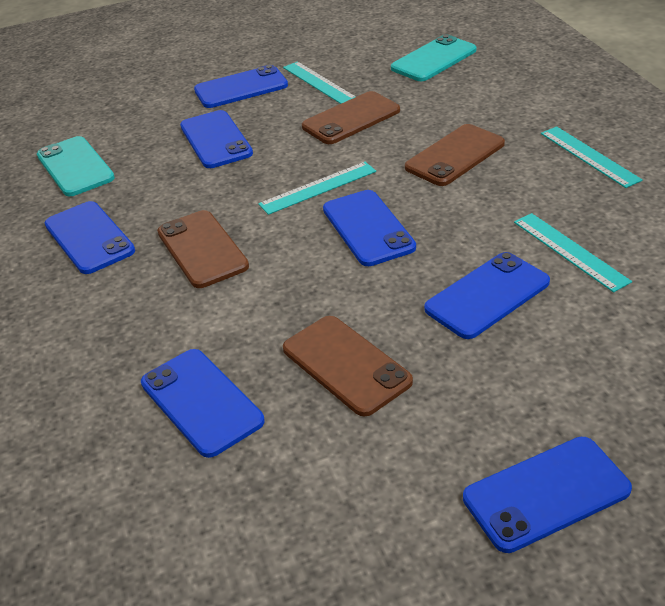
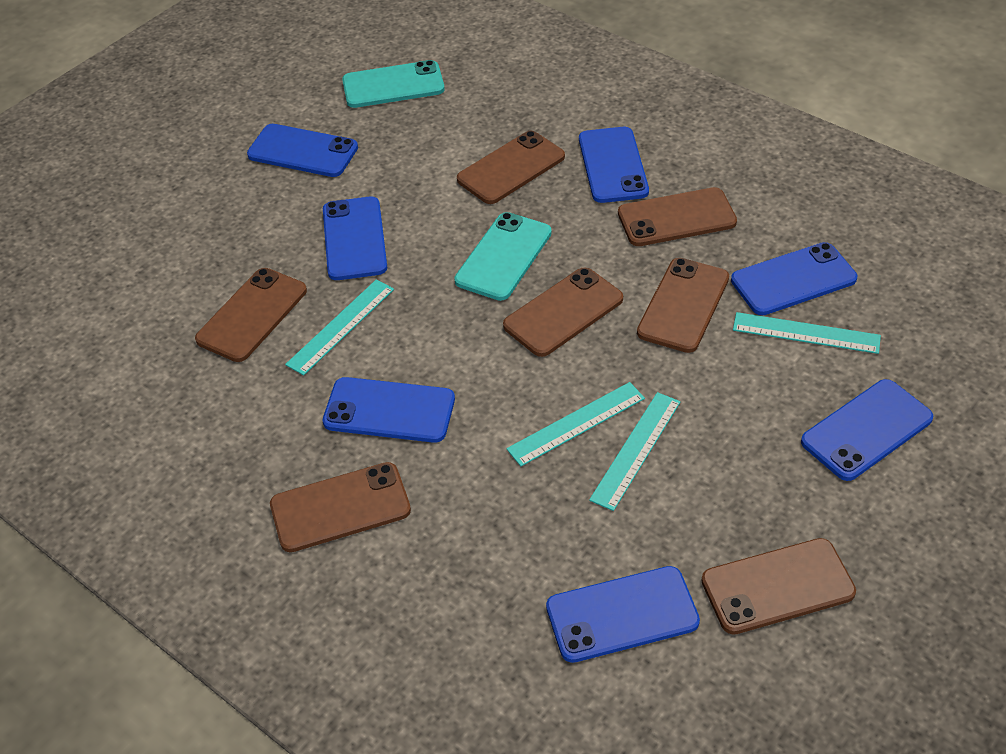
brown phone: 4 -> 7

